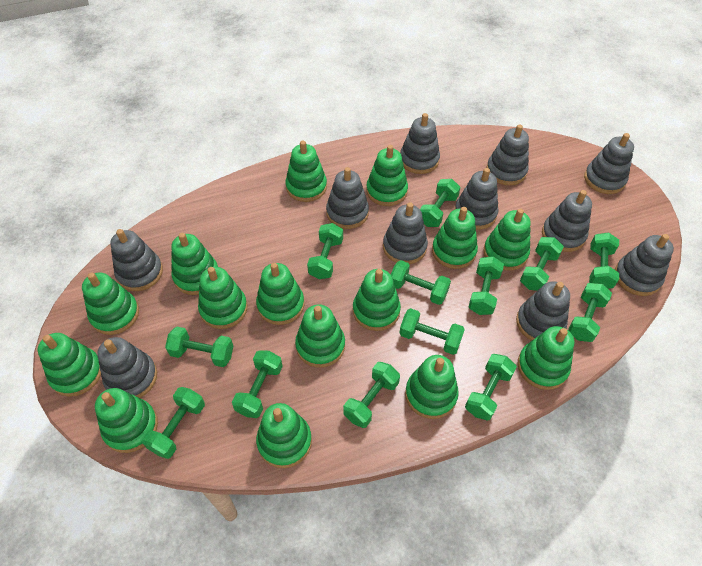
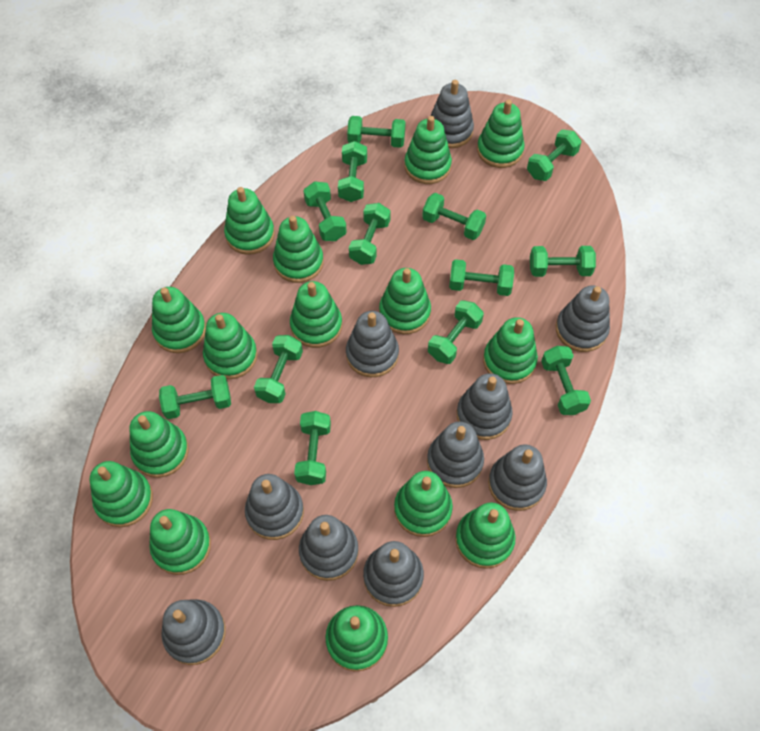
grey stacking toy: 11 -> 10

